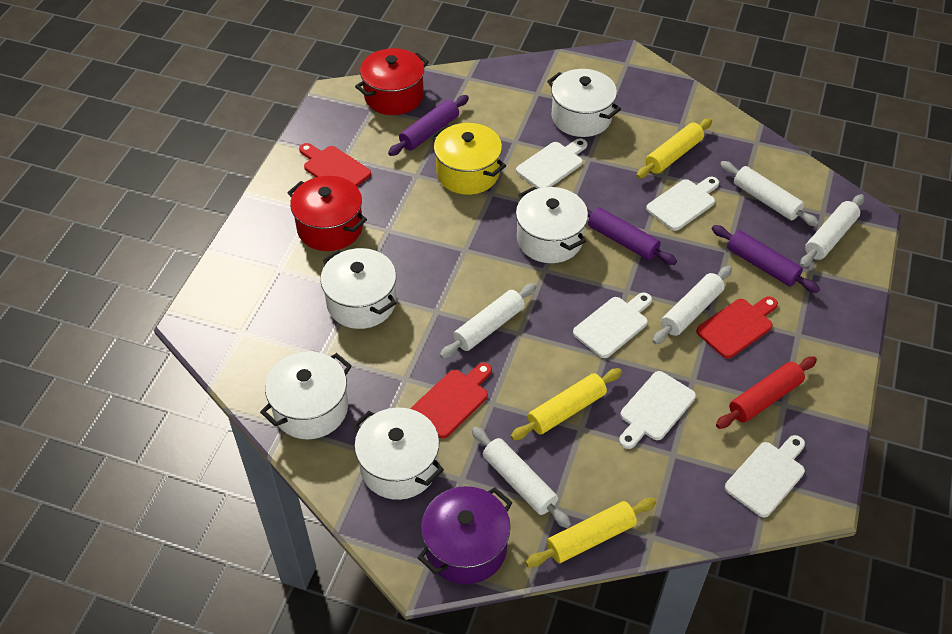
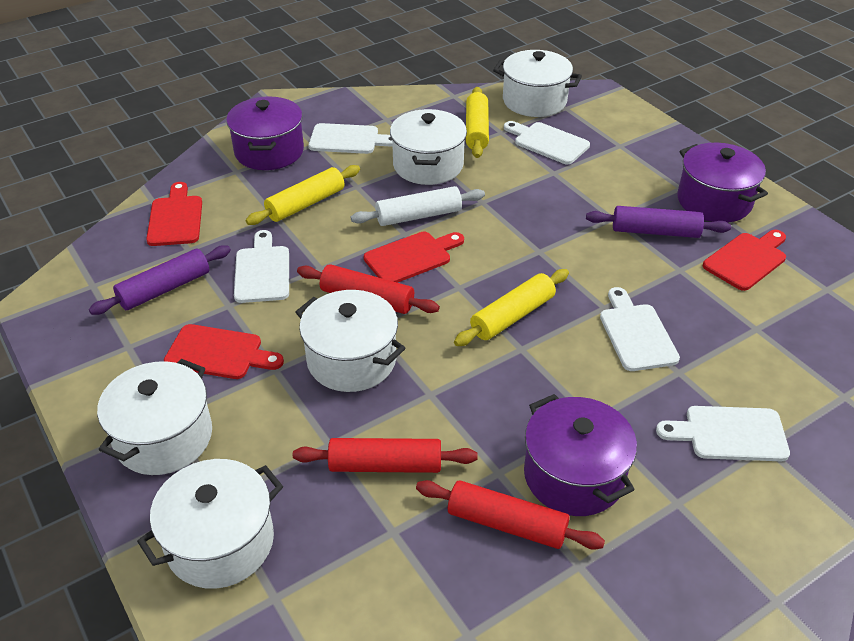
purple pot: 1 -> 3
purple rolling pin: 3 -> 2
red cutting board: 3 -> 4
red pot: 2 -> 0
red rolling pin: 1 -> 3
white rolling pin: 5 -> 1
yellow pot: 1 -> 0

